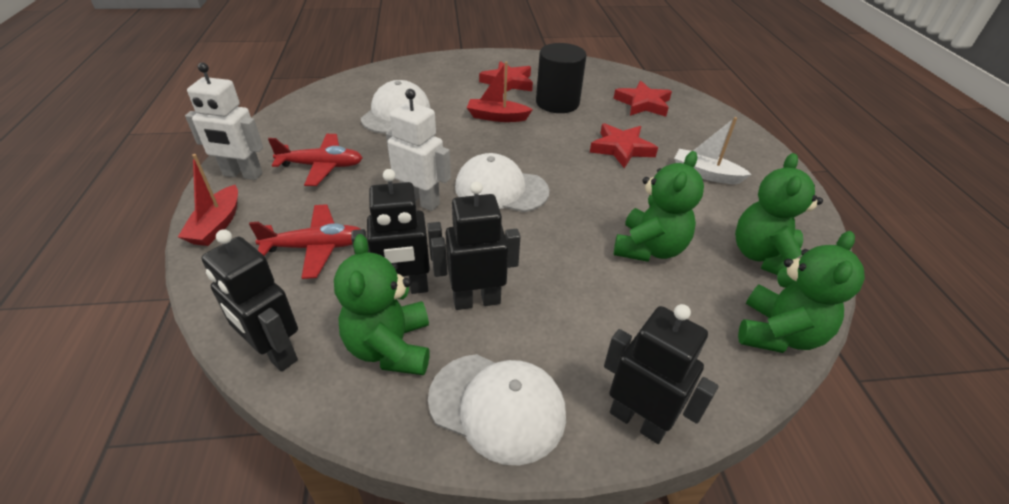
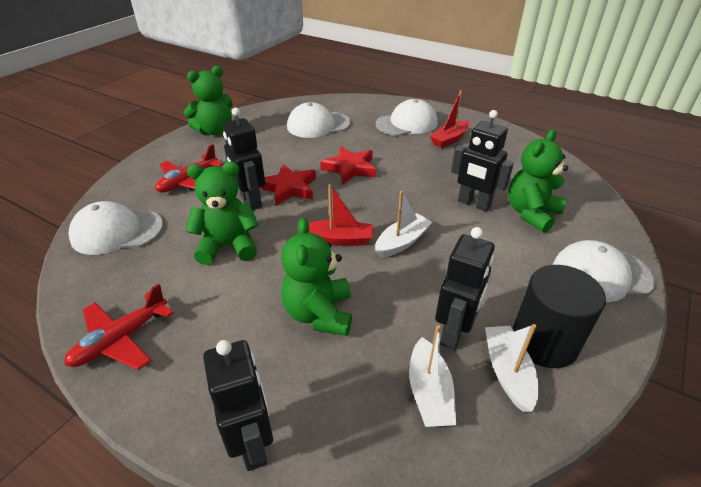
red star: 3 -> 2
white boat: 1 -> 3
white cap: 3 -> 4
white robot: 2 -> 0

